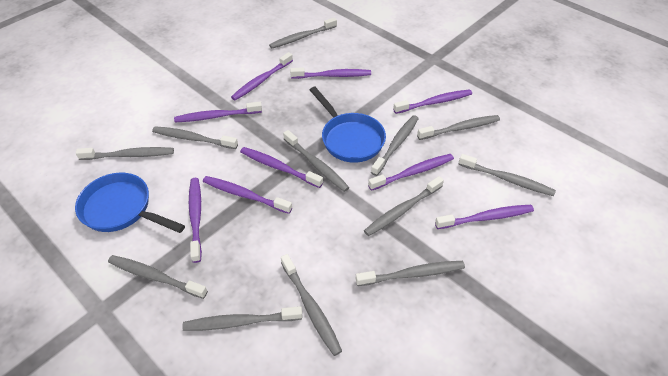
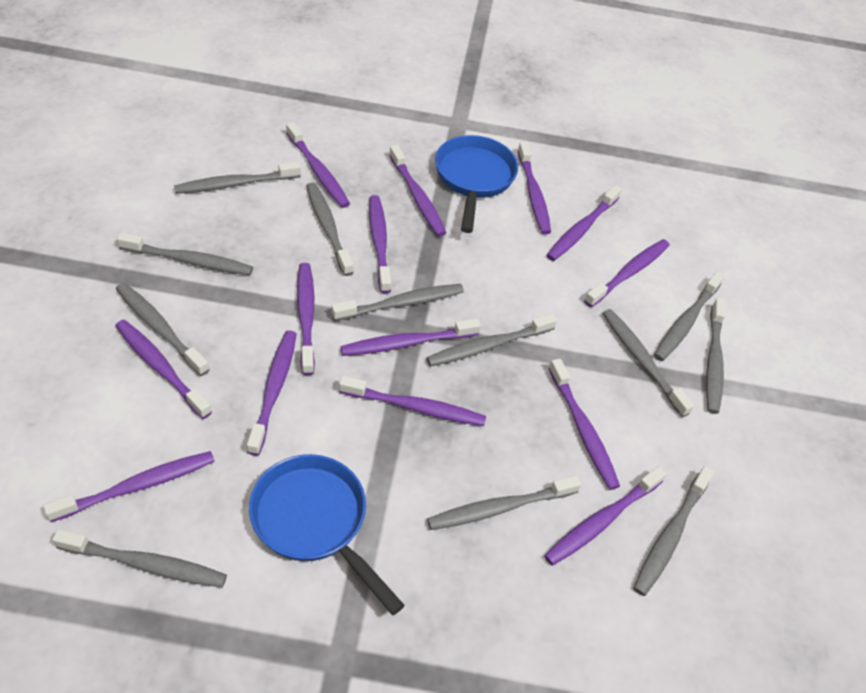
purple toothbrush: 9 -> 14

